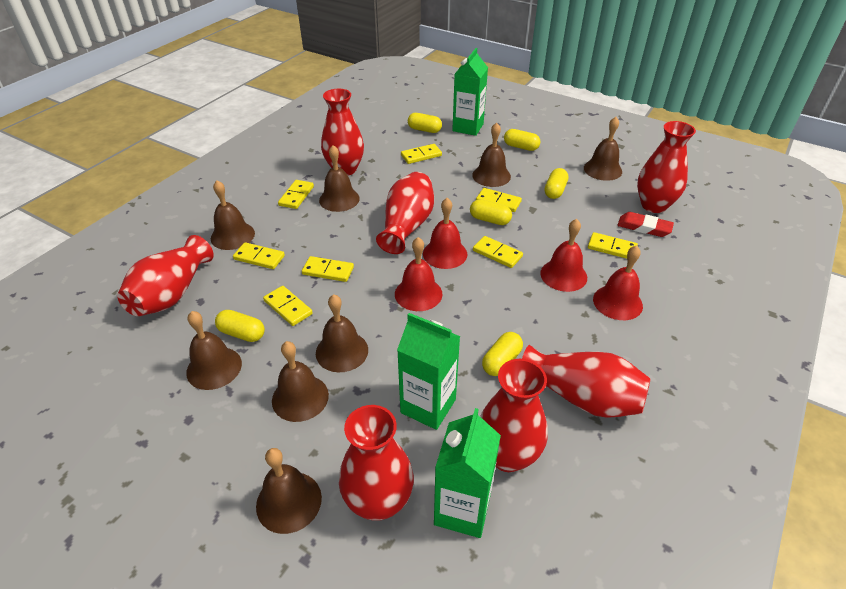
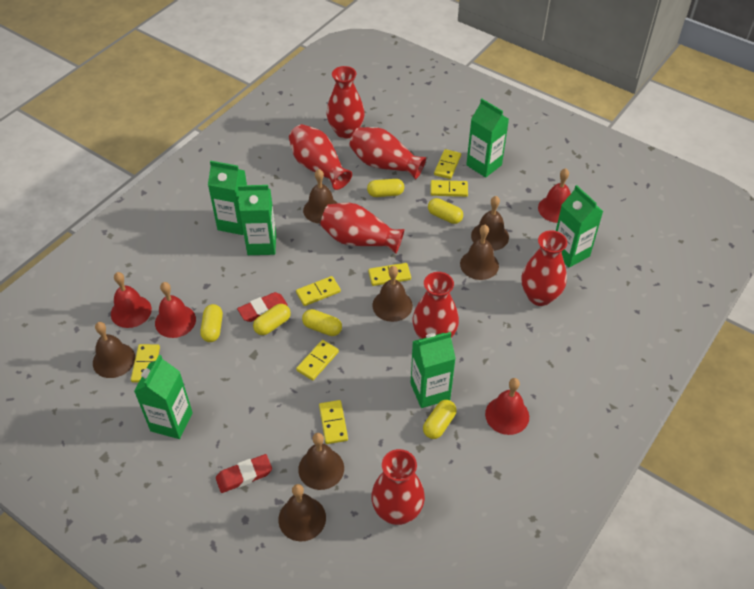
brown bell: 8 -> 7
green carton: 3 -> 6
red eraser: 1 -> 2
yellow domino: 8 -> 7

